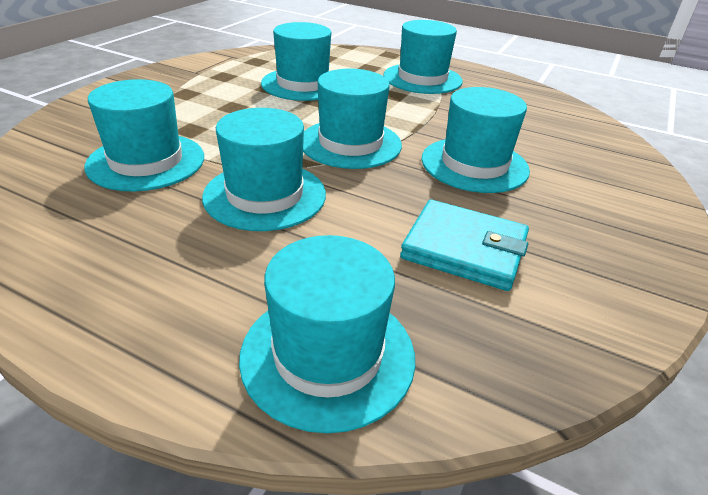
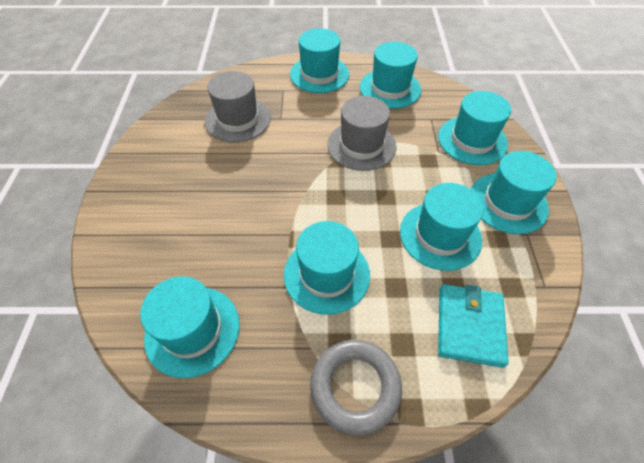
grey hat: 0 -> 2
grey ring: 0 -> 1

